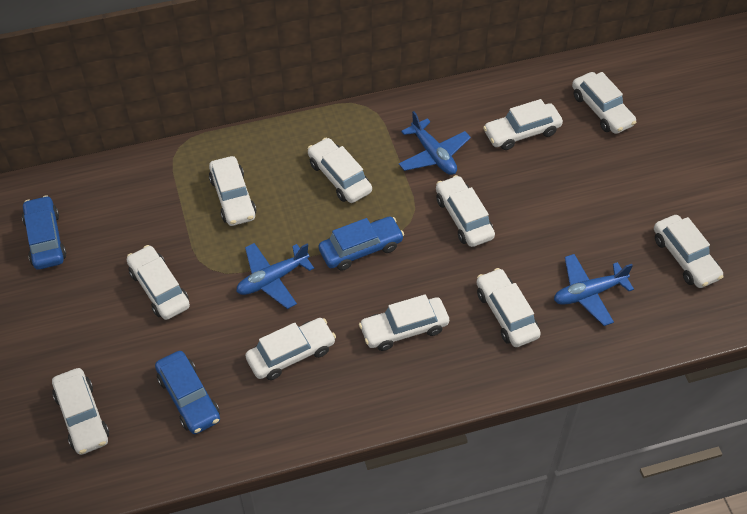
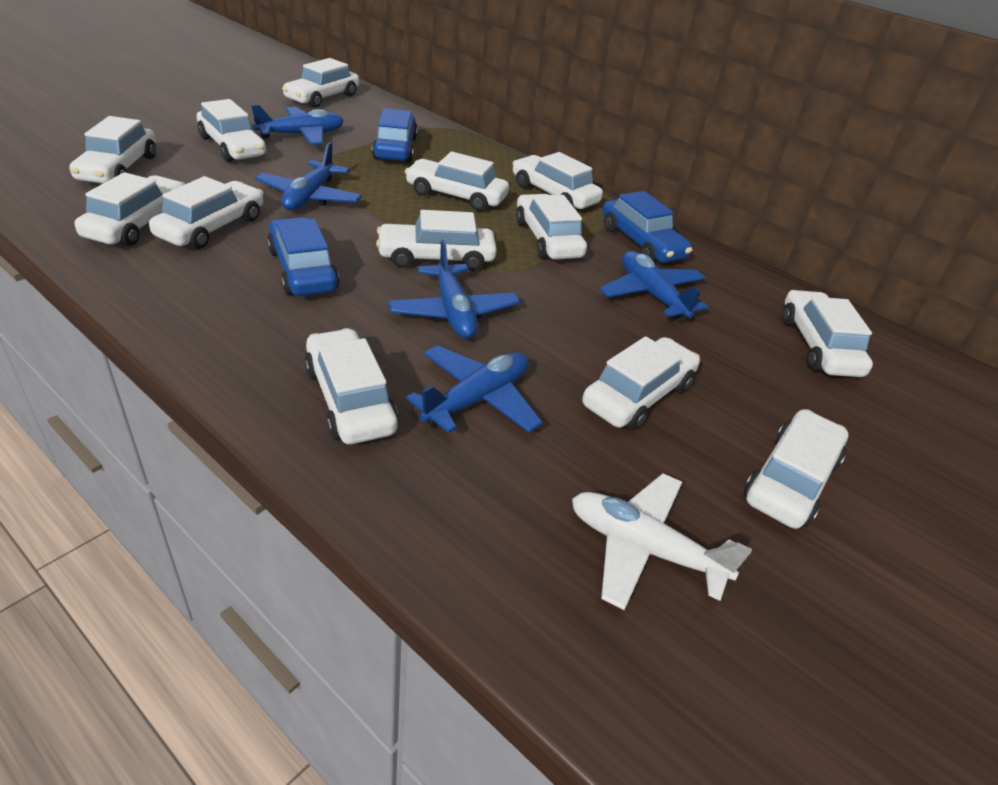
blue plane: 3 -> 5
white car: 11 -> 13
white plane: 0 -> 1

